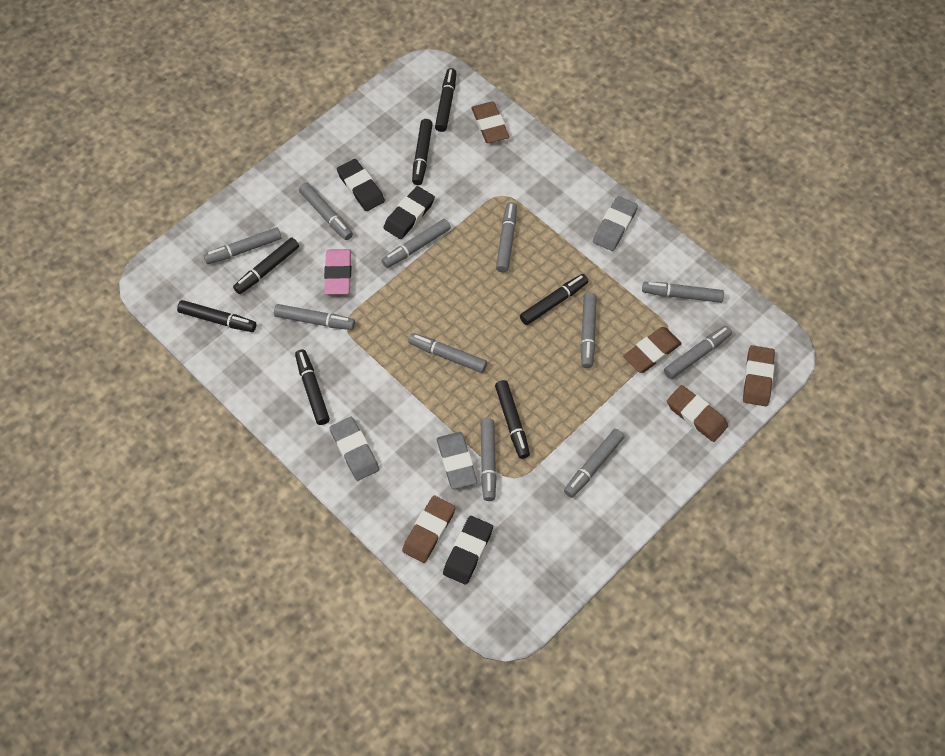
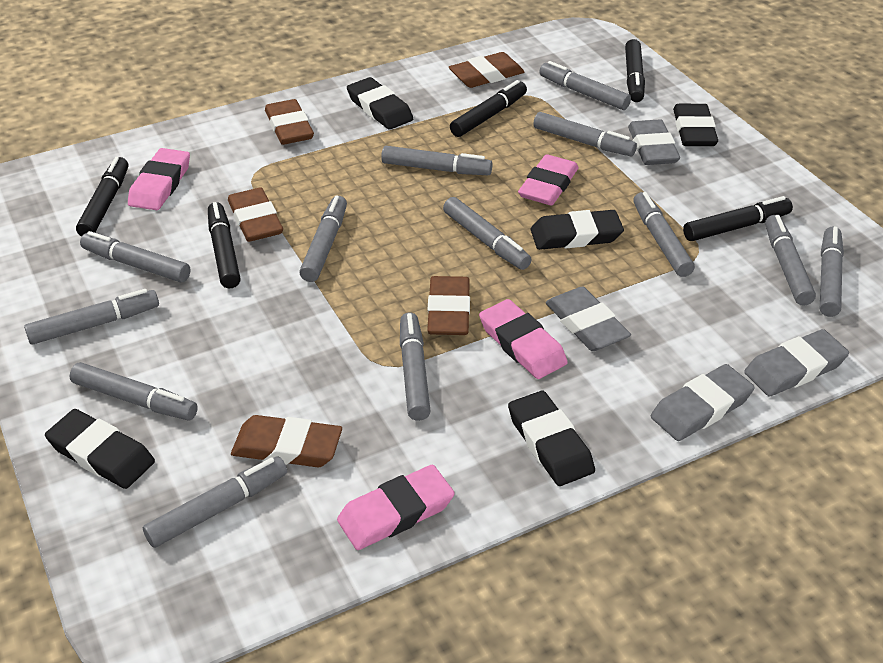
black eraser: 3 -> 5
black marker: 7 -> 5
grey eraser: 3 -> 4
grey marker: 11 -> 13
pink eraser: 1 -> 4

